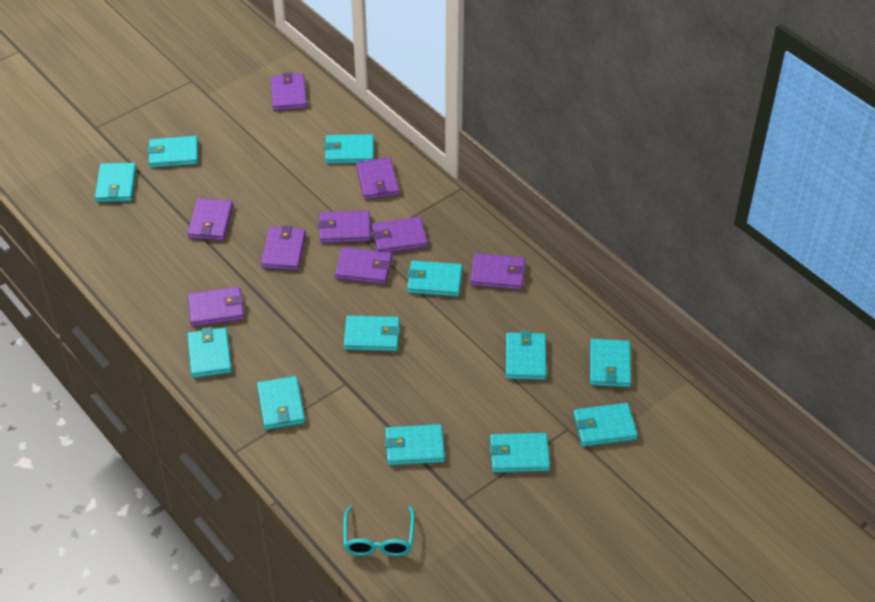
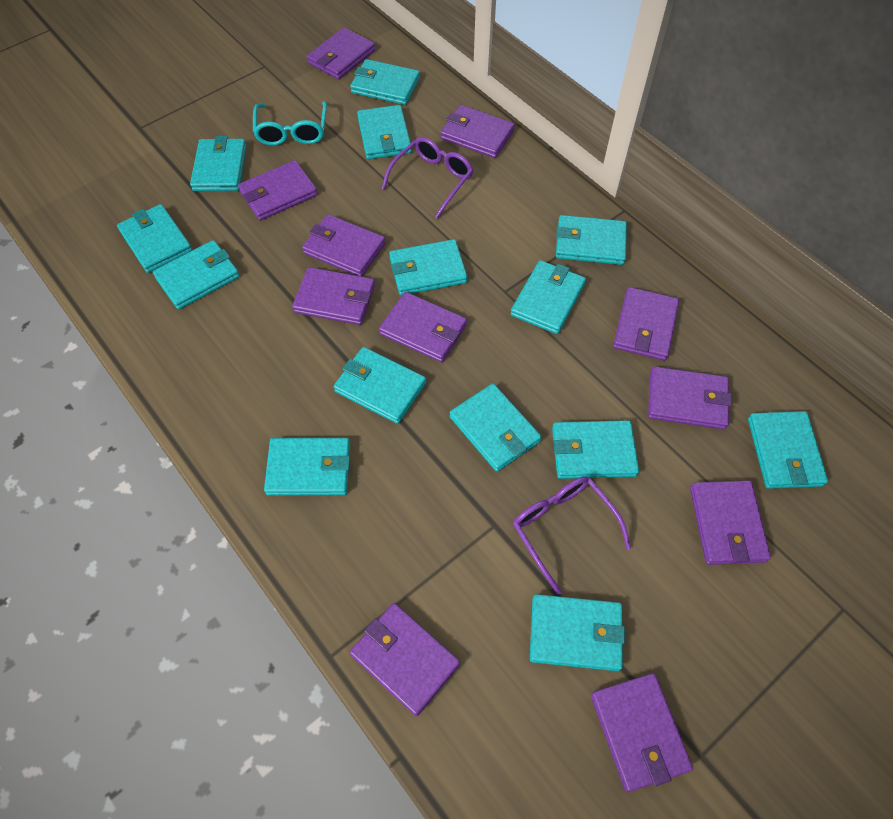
purple glasses: 0 -> 2
purple wallet: 9 -> 11
turquoise wallet: 12 -> 14

